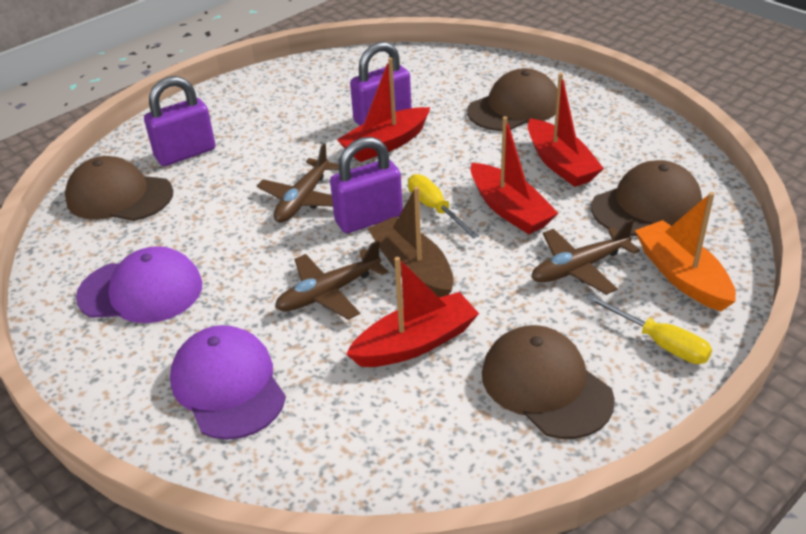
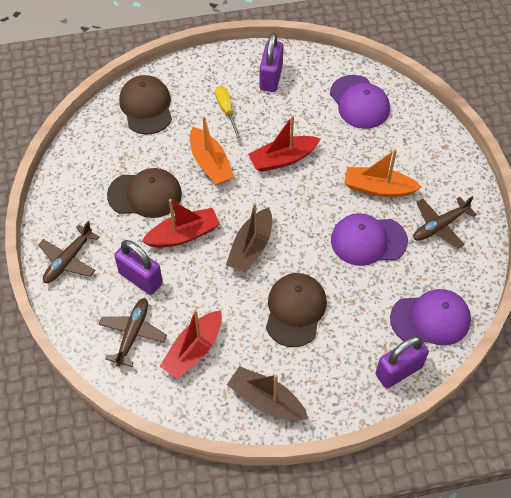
brown boat: 1 -> 2
brown cap: 4 -> 3
orange boat: 1 -> 2
purple cap: 2 -> 3
red boat: 4 -> 3
yellow screwdriver: 2 -> 1

